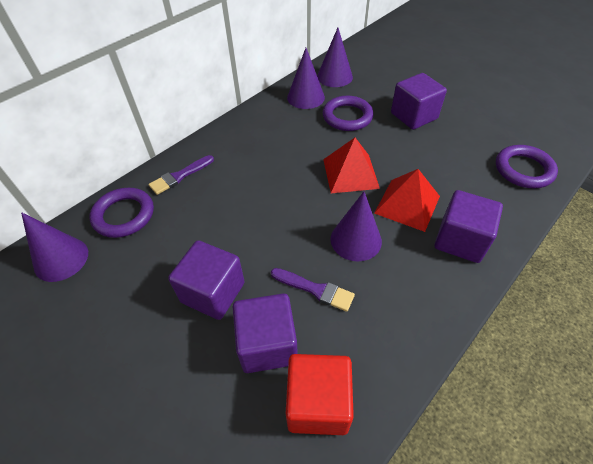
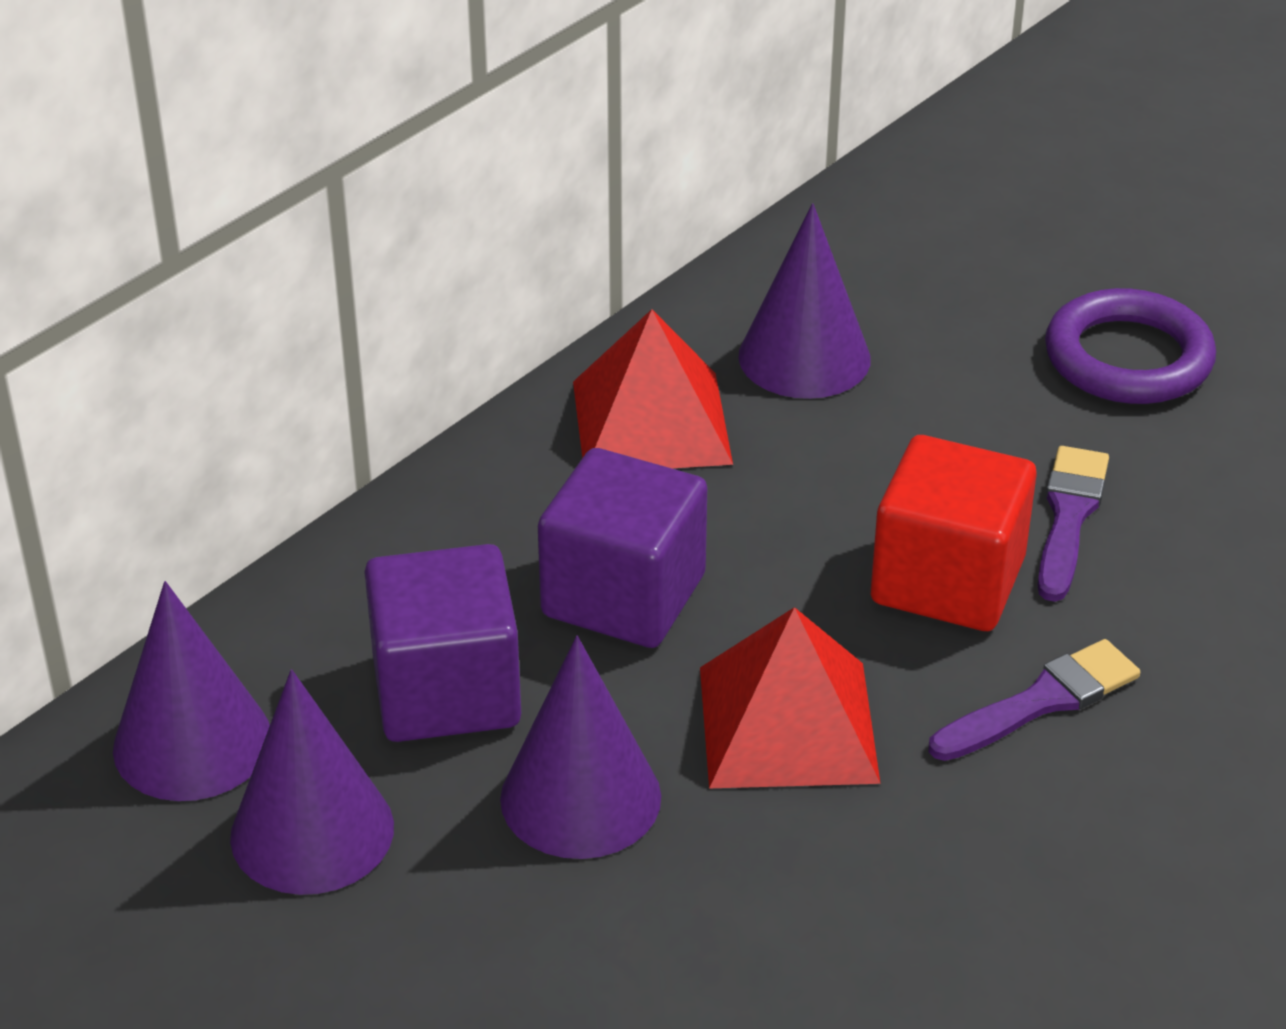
purple cube: 4 -> 2
purple ring: 3 -> 1

